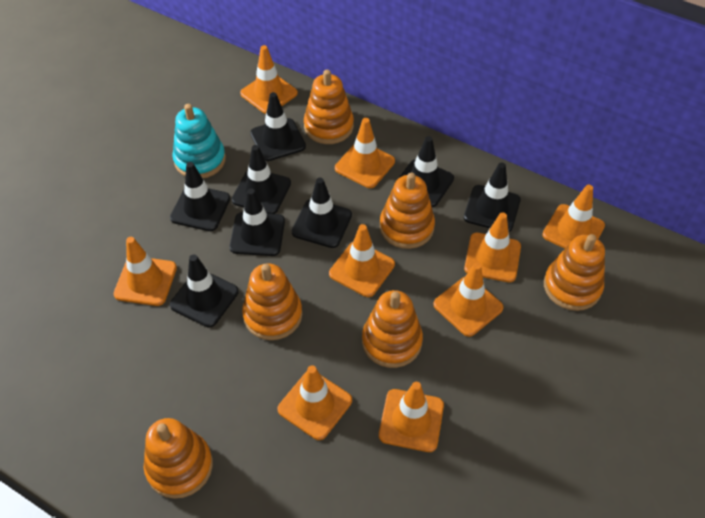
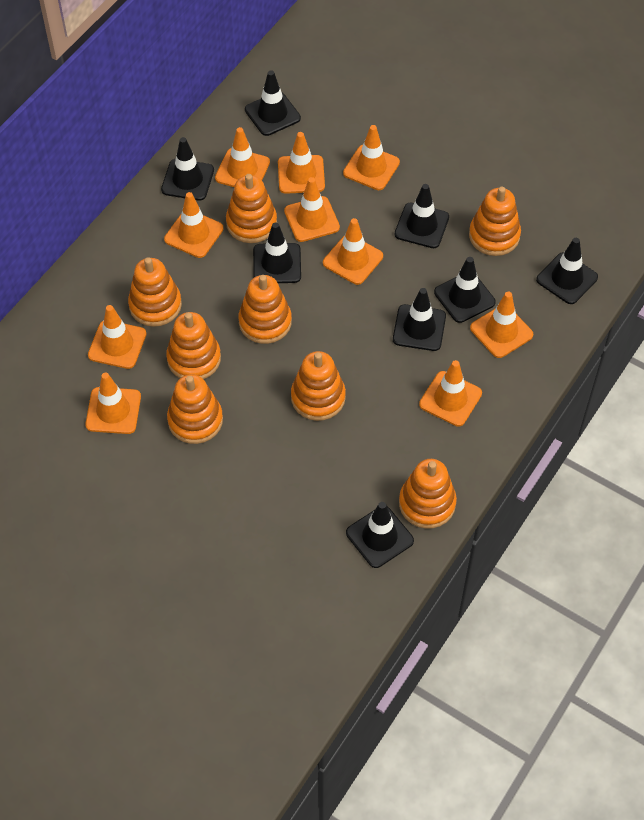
orange stacking toy: 6 -> 8
orange traffic cone: 9 -> 10
turquoise stacking toy: 1 -> 0

